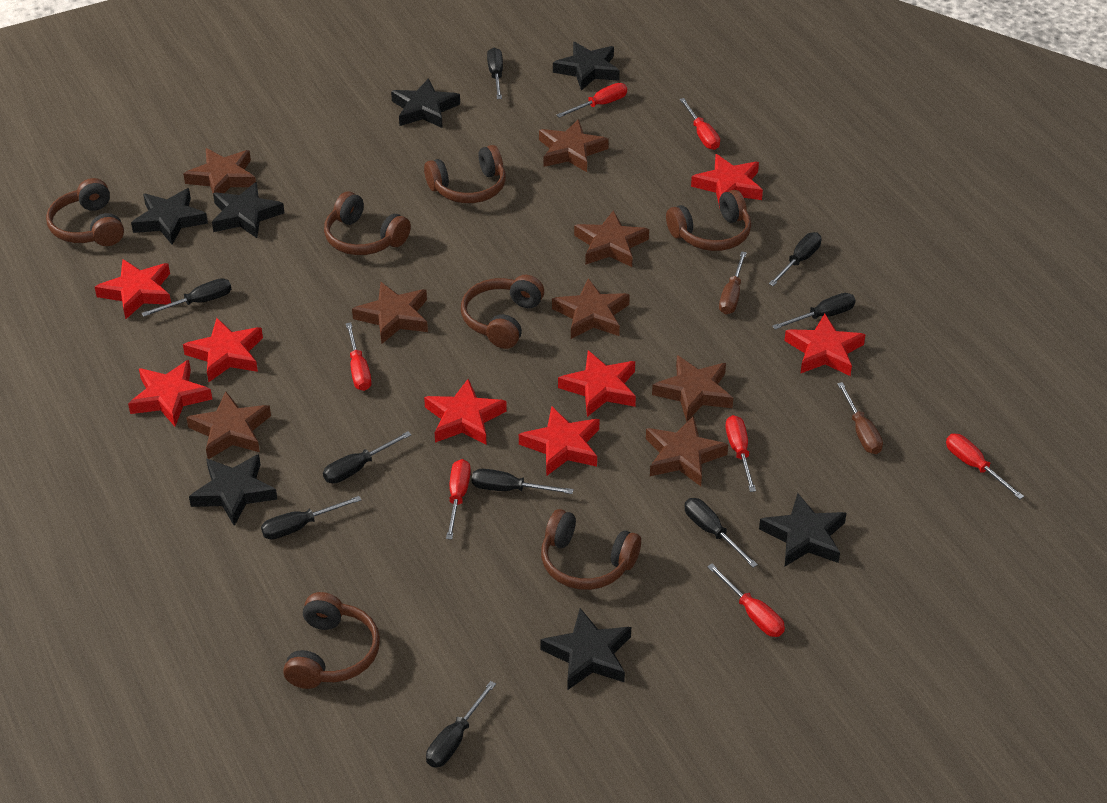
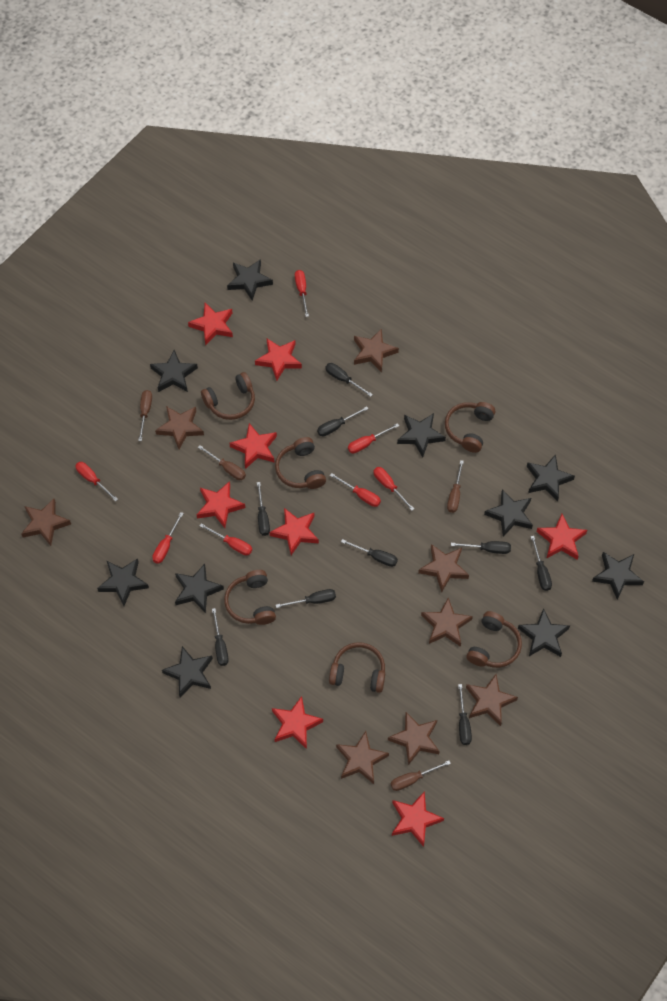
black star: 7 -> 10
brown headphones: 7 -> 6
brown screwdriver: 2 -> 4

